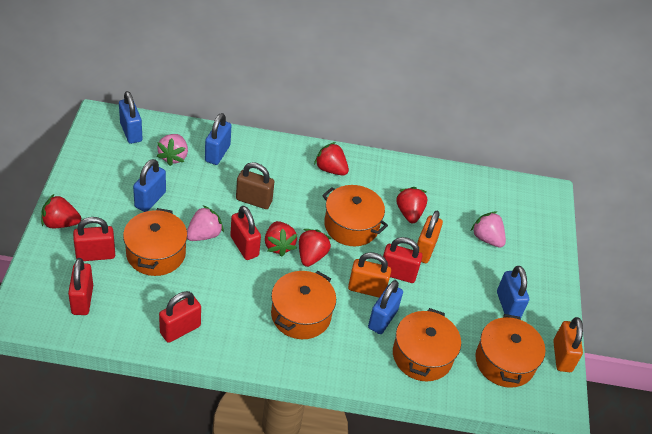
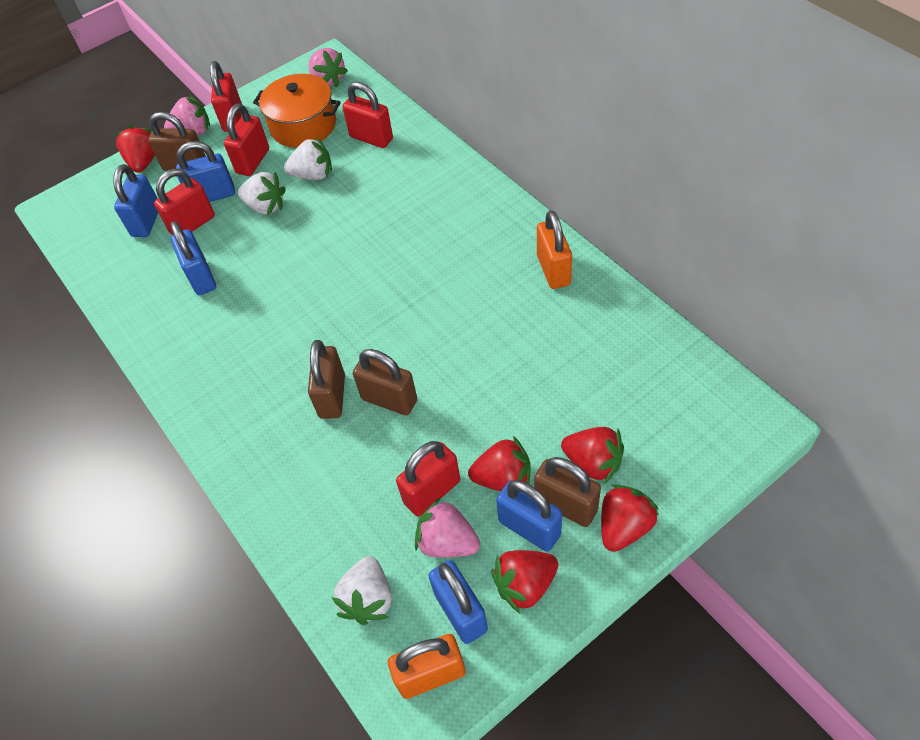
brown padlock: 1 -> 4
orange padlock: 3 -> 2
orange pot: 5 -> 1
white strawberry: 0 -> 3

